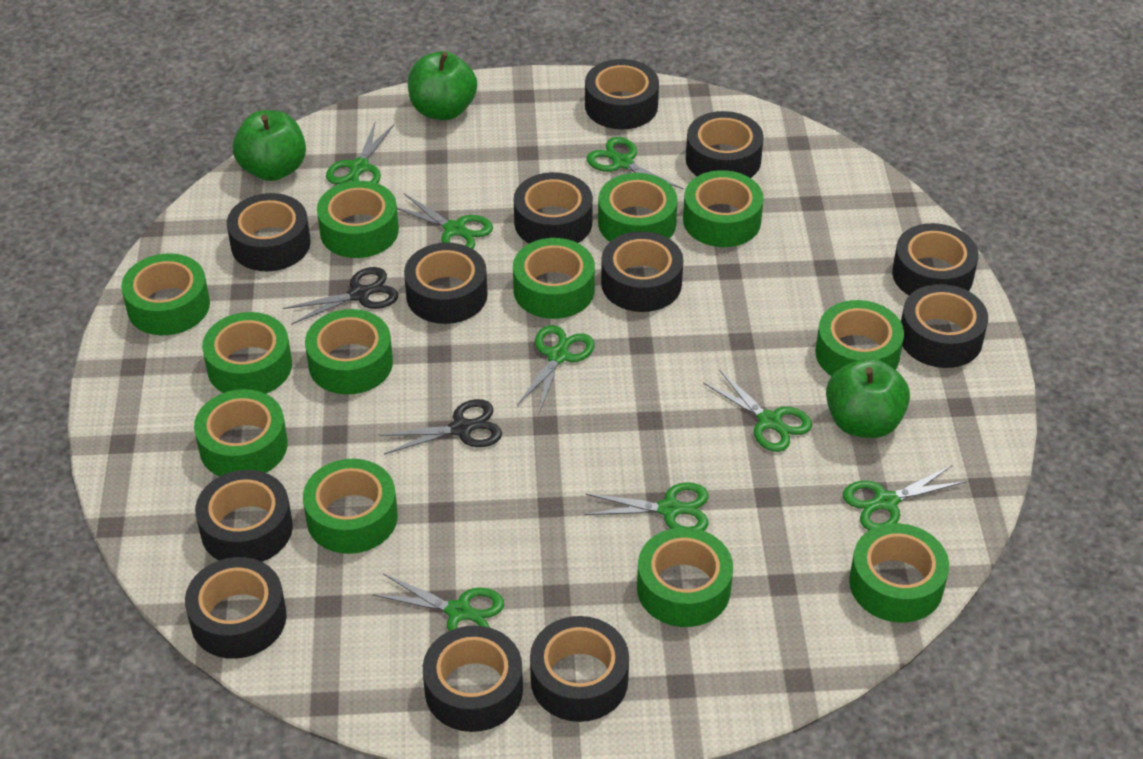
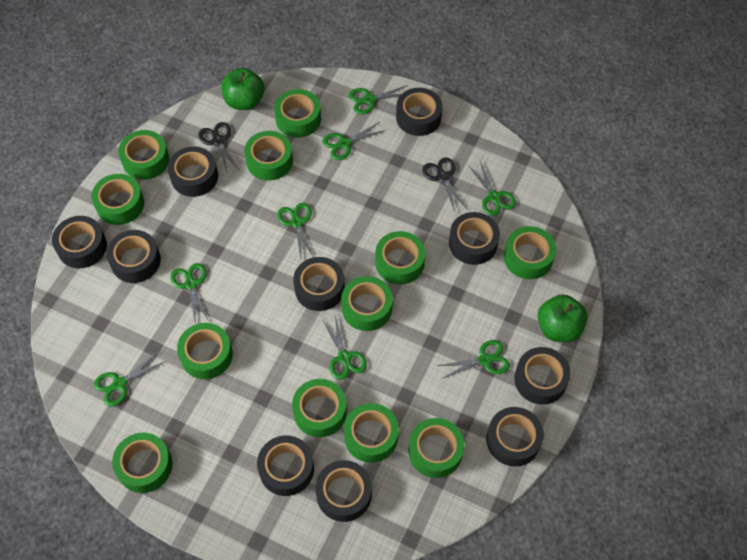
black tape: 12 -> 10
green apple: 3 -> 2

